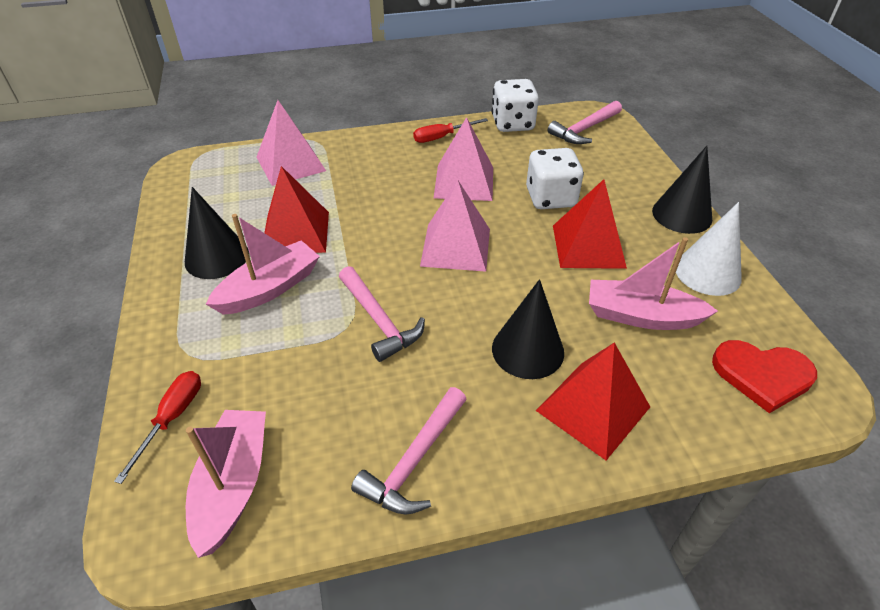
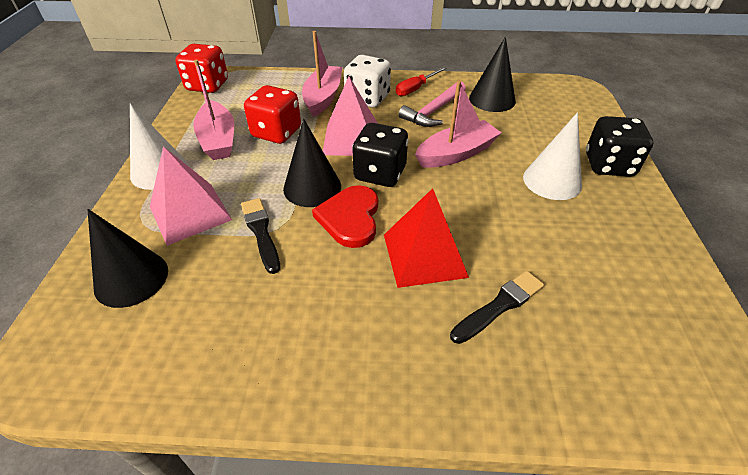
black brush: 0 -> 2
black dice: 0 -> 2
pink hammer: 3 -> 1
pink pyramid: 3 -> 2
red dice: 0 -> 2
red pyramid: 3 -> 1
red screwdriver: 2 -> 1
white cone: 1 -> 2
white dice: 2 -> 1

